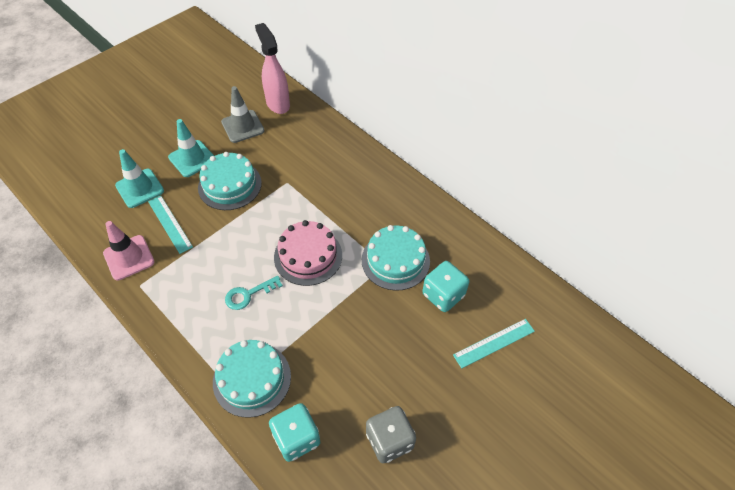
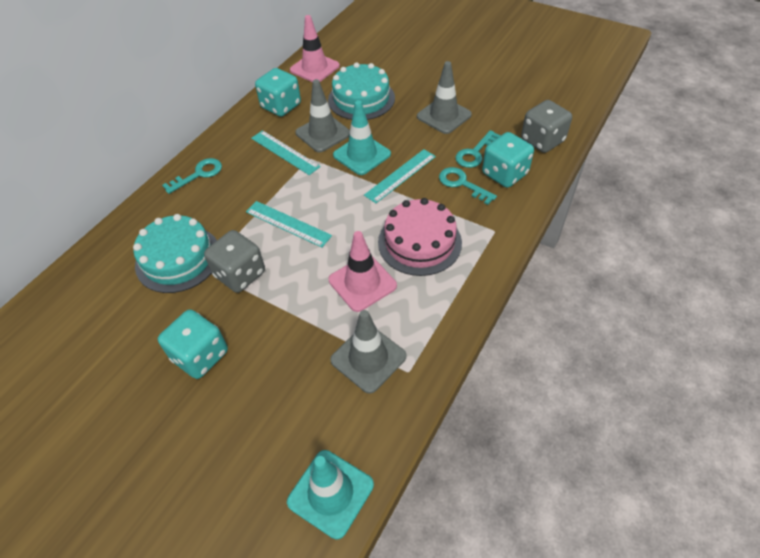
grey dice: 1 -> 2
grey traffic cone: 1 -> 3
pink spray bottle: 1 -> 0
pink traffic cone: 1 -> 2
turquoise cake: 3 -> 2
turquoise dice: 2 -> 3
turquoise key: 1 -> 3
turquoise ruler: 2 -> 3

